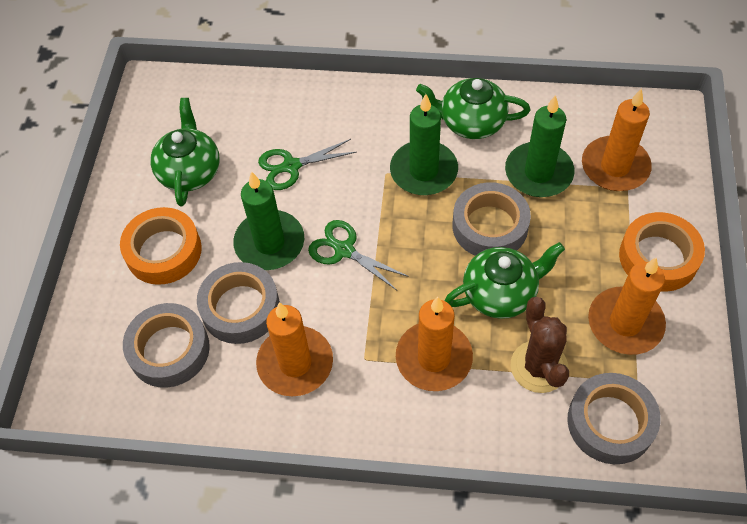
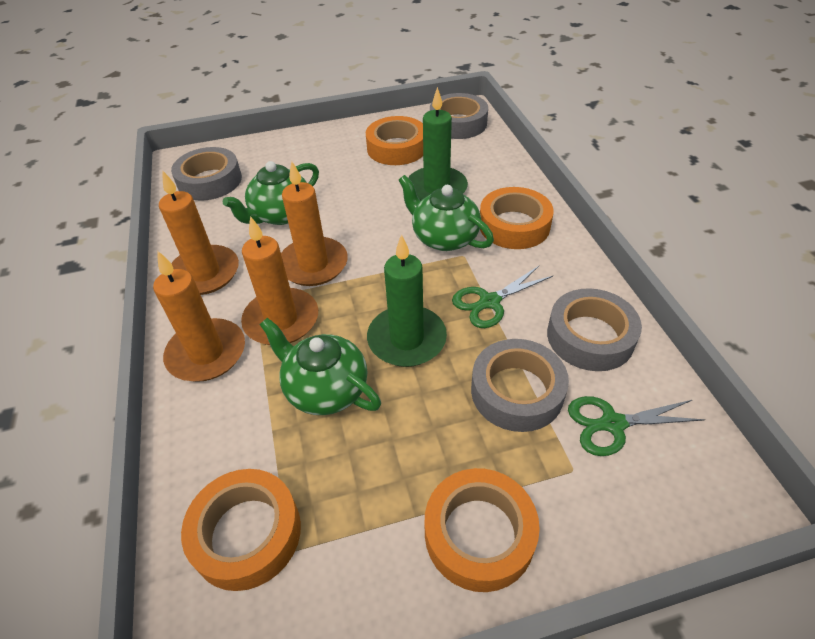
brown cactus: 1 -> 0
green candle: 3 -> 2
orange tape: 2 -> 4

